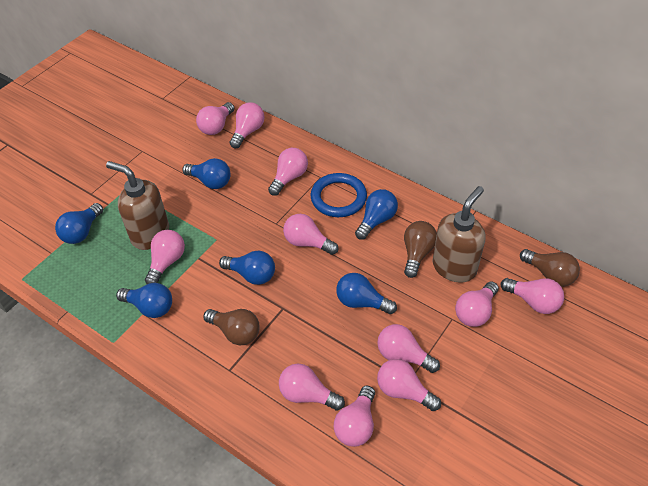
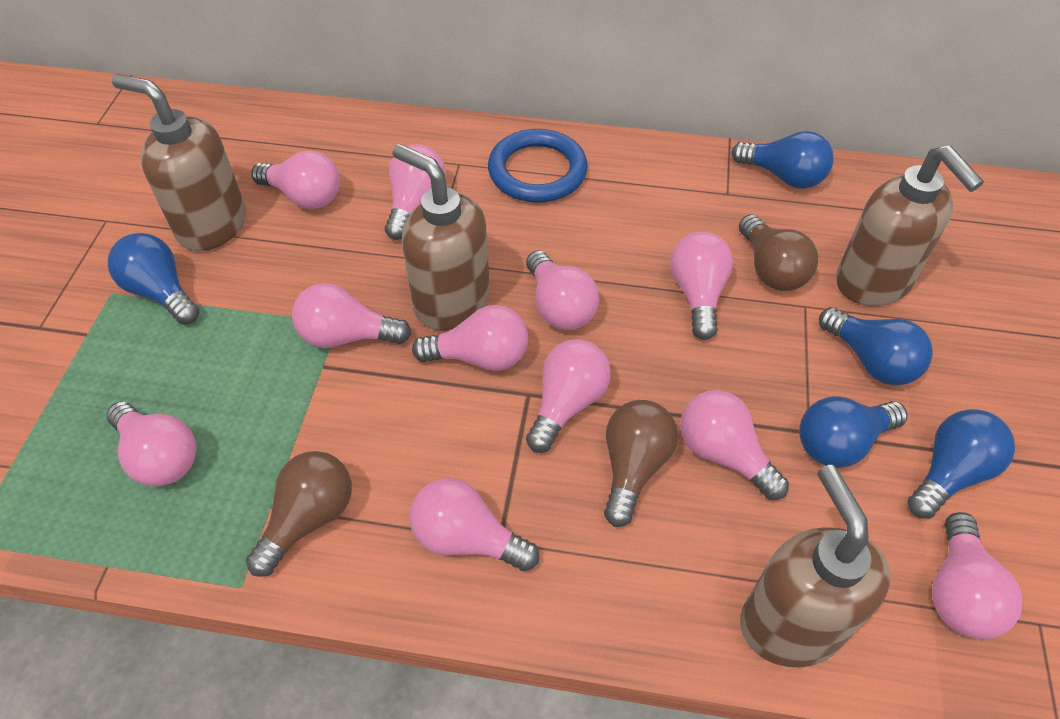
blue light bulb: 6 -> 5
brown soap dispenser: 2 -> 4

